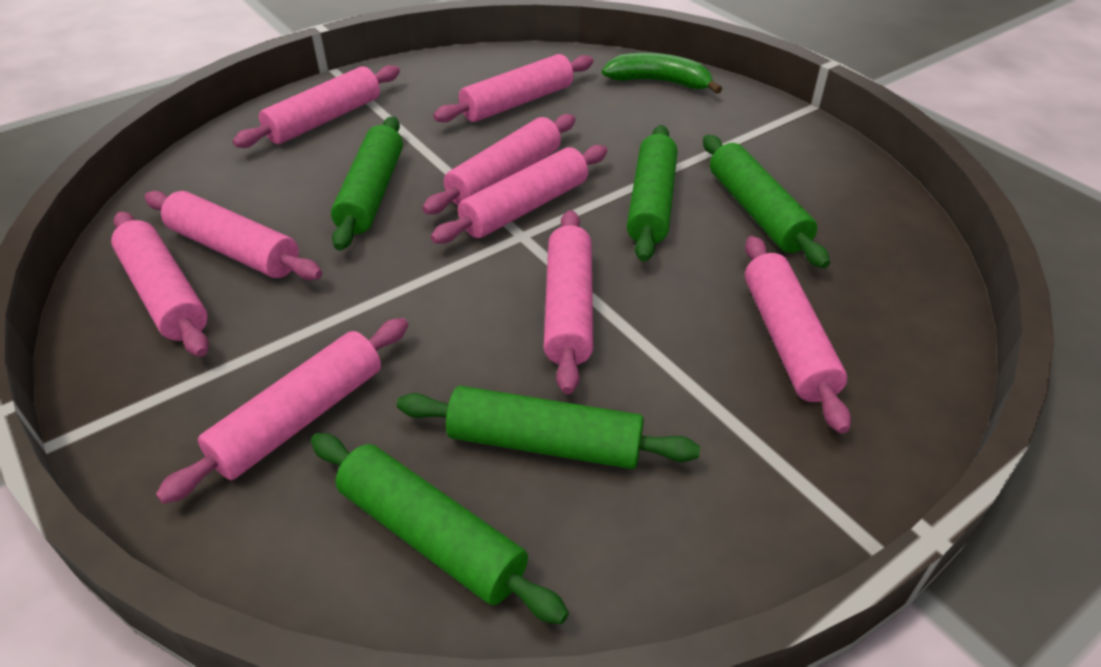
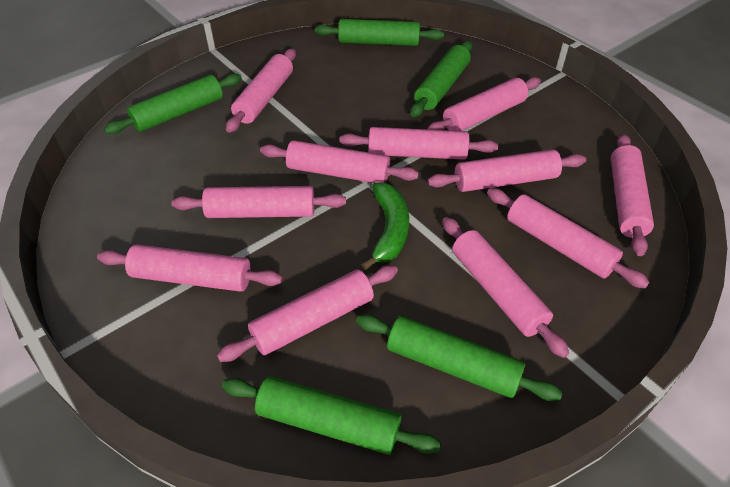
pink rolling pin: 9 -> 11

